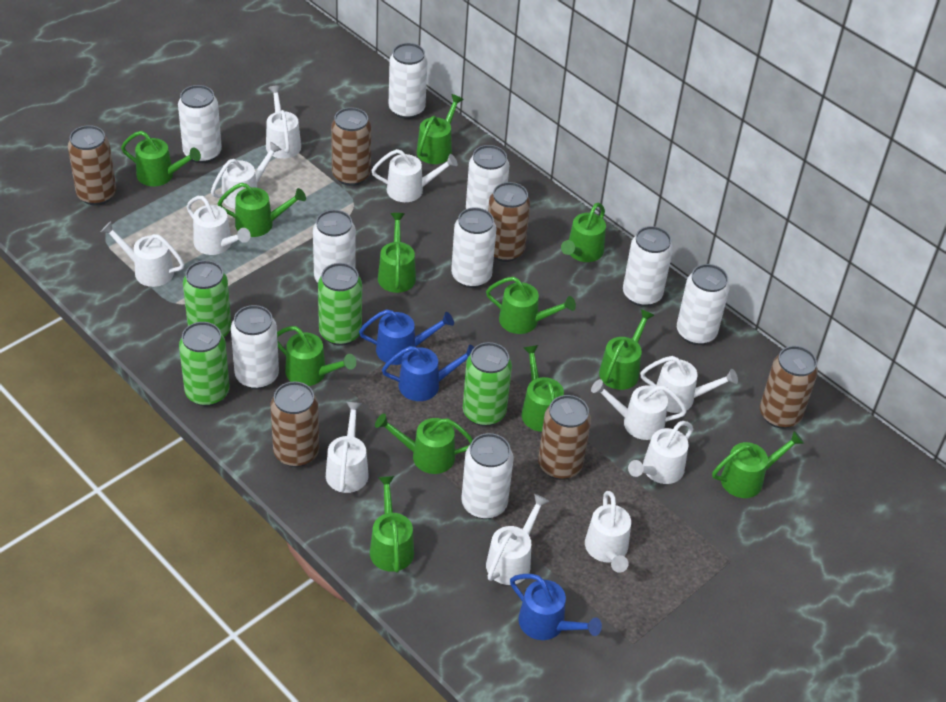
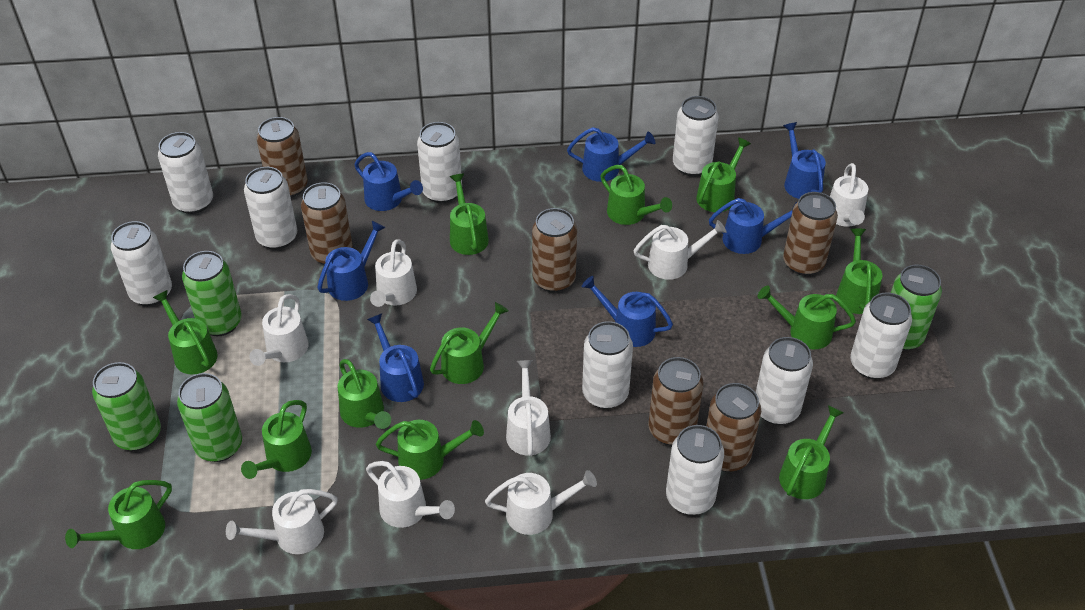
blue watering can: 3 -> 7
white watering can: 11 -> 8

